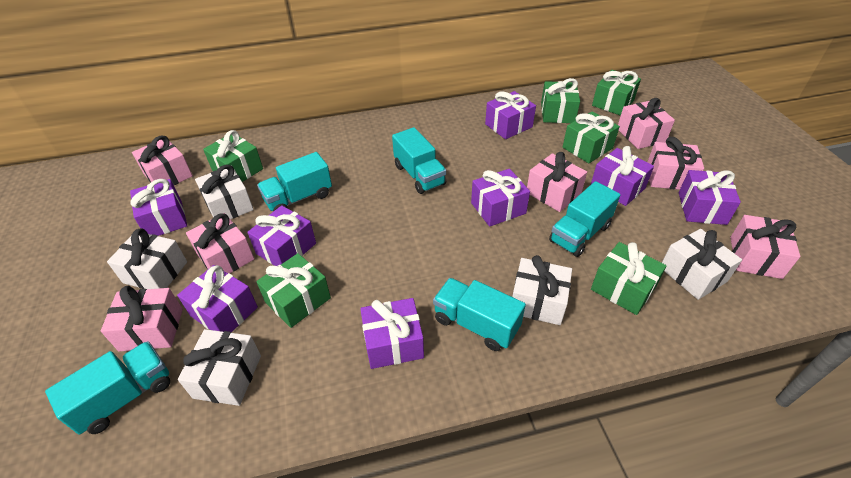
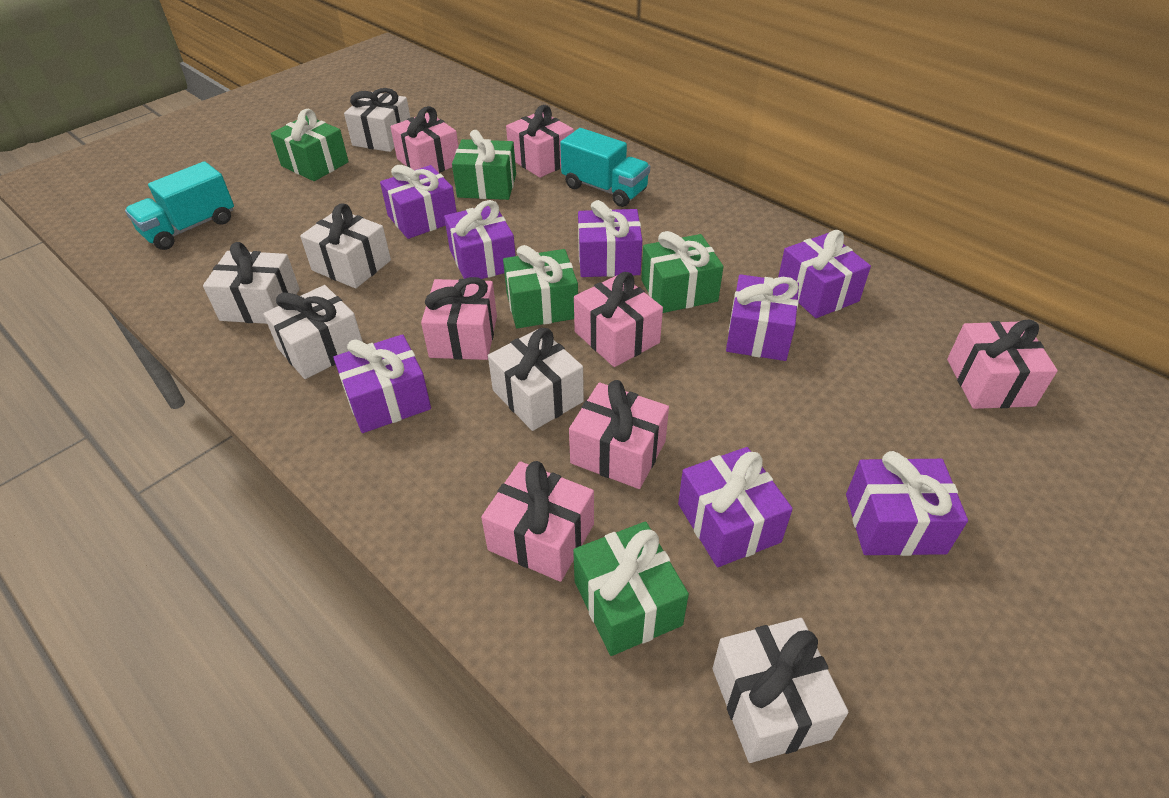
green gift: 6 -> 5
turquoise truck: 5 -> 2
white gift: 5 -> 6

